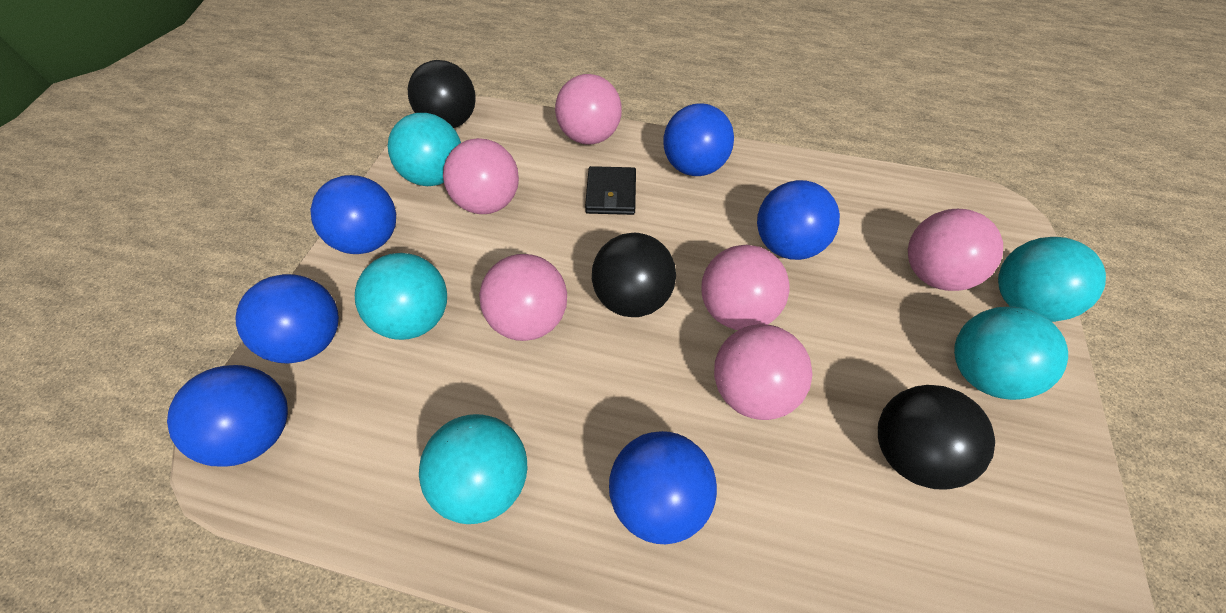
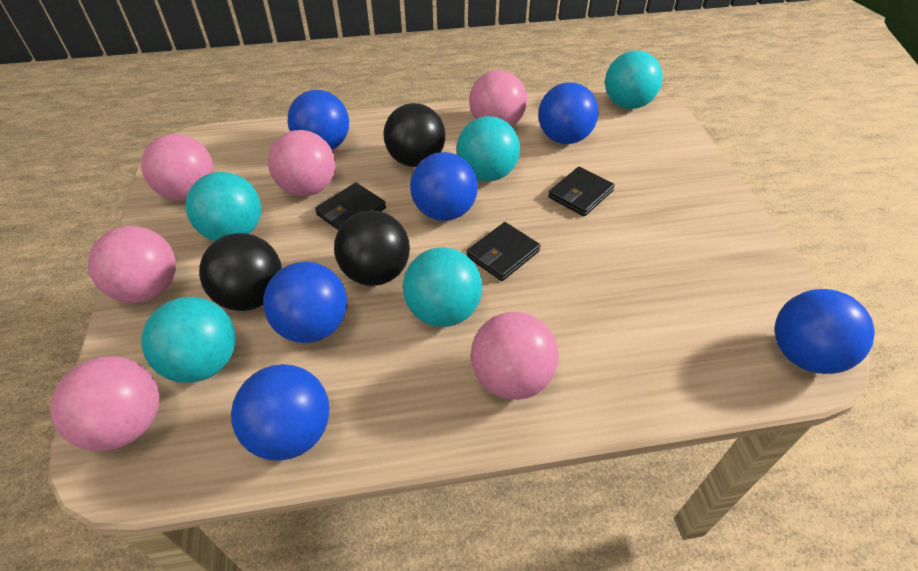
black wallet: 1 -> 3

